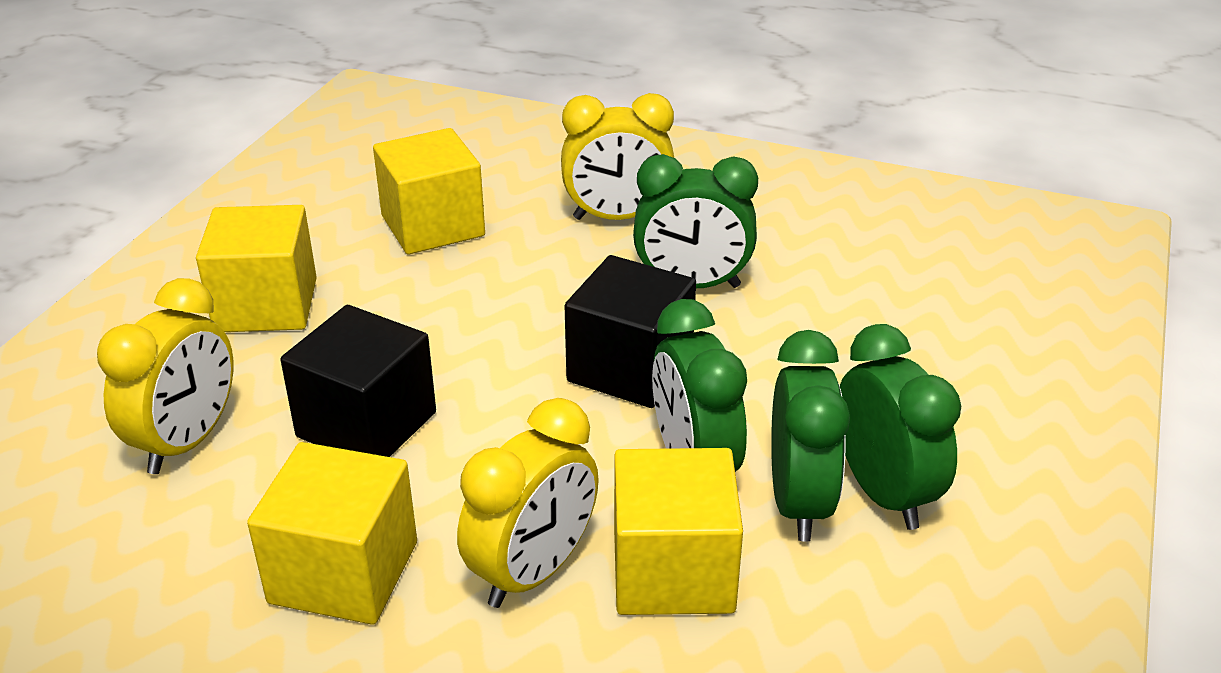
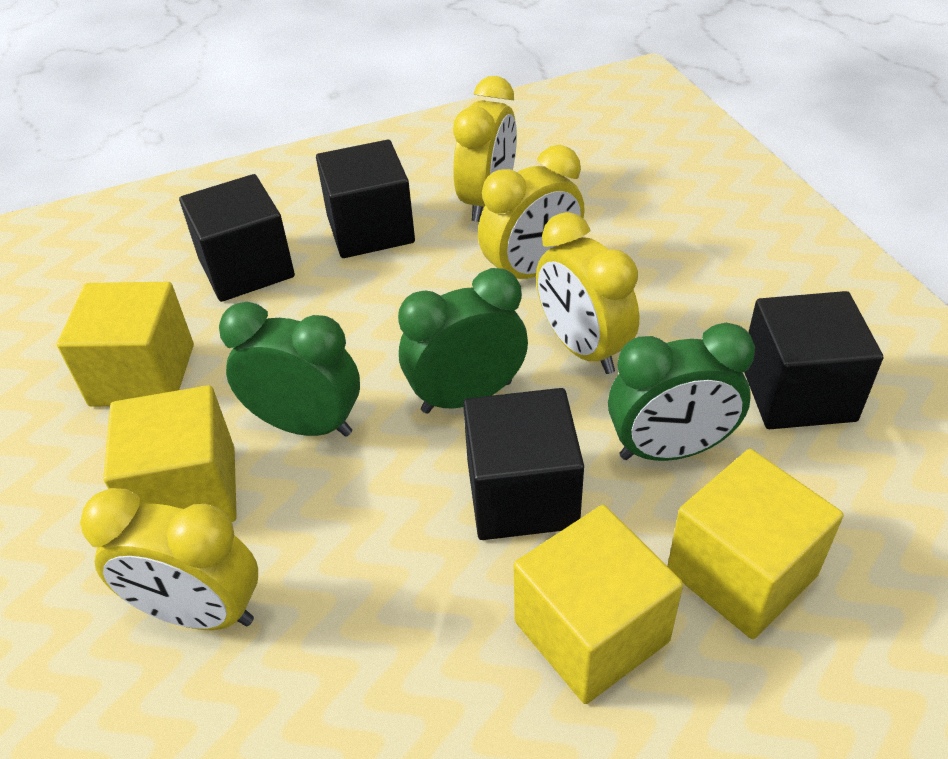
black cube: 2 -> 4
green clock: 4 -> 3
yellow clock: 3 -> 4

